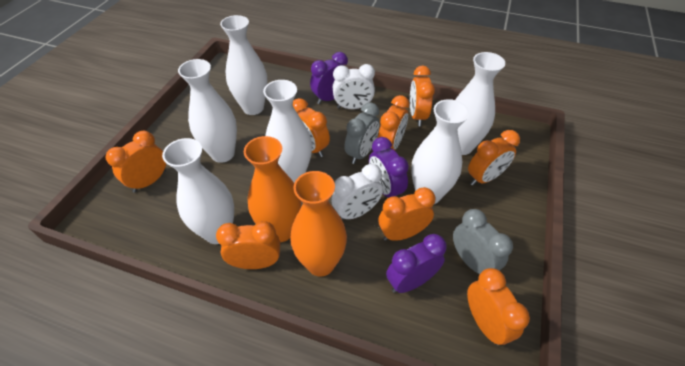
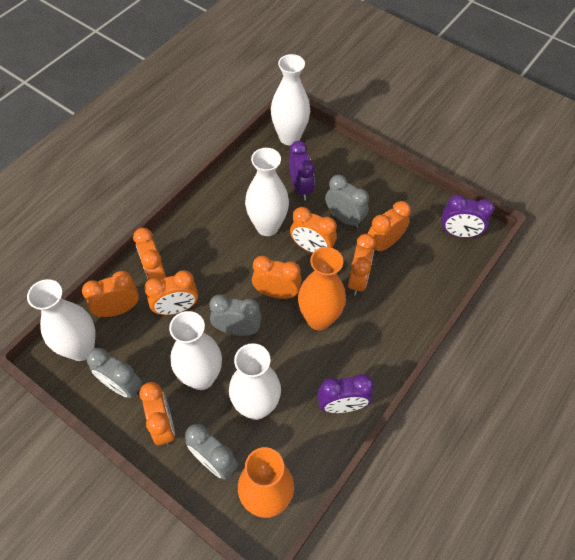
grey clock: 2 -> 4
white clock: 2 -> 0
white vase: 6 -> 5

